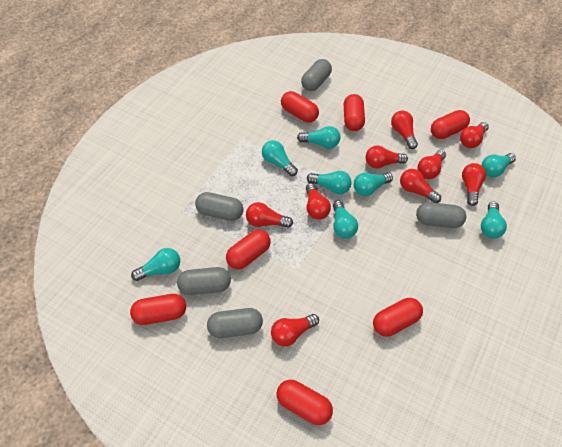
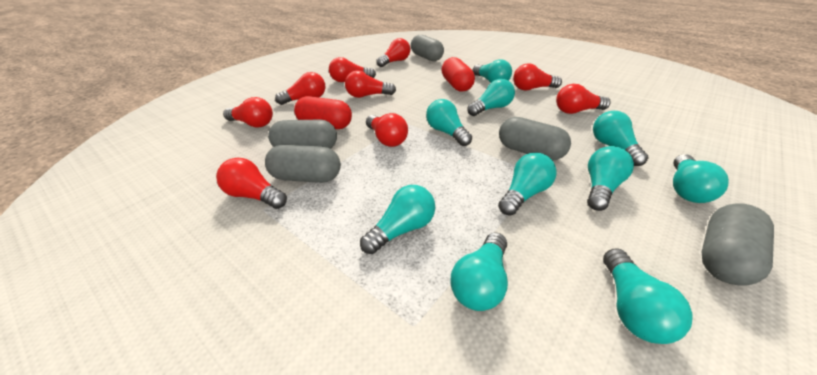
red capsule: 7 -> 2
turquoise light bulb: 8 -> 10

